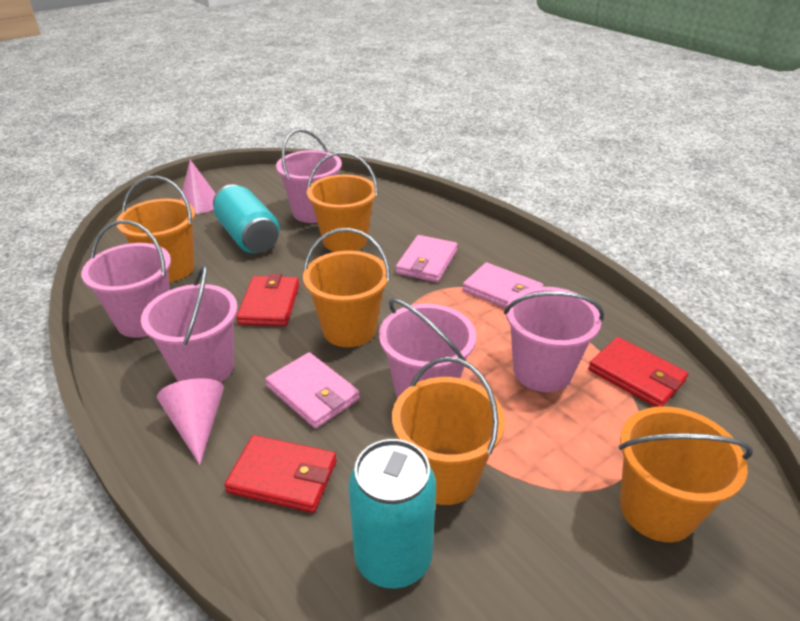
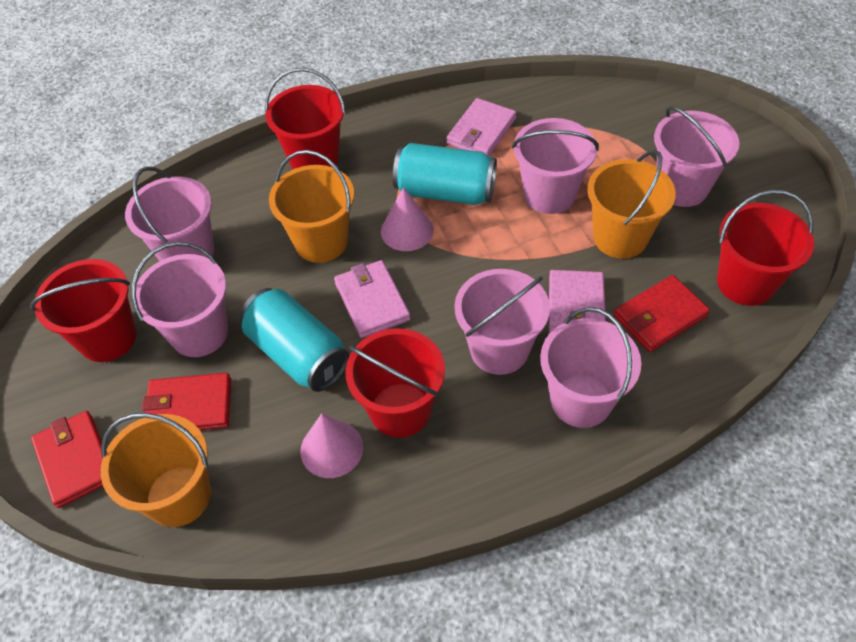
orange bucket: 5 -> 3
pink bucket: 5 -> 6
red bucket: 0 -> 4

